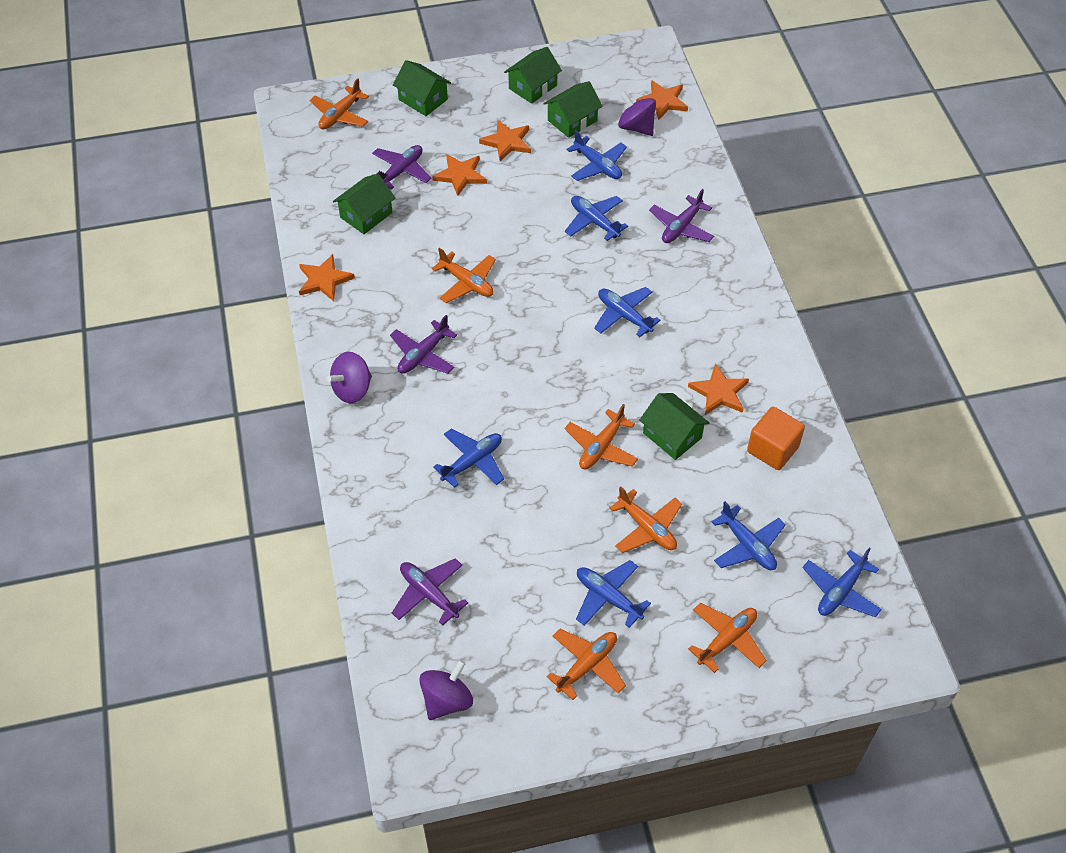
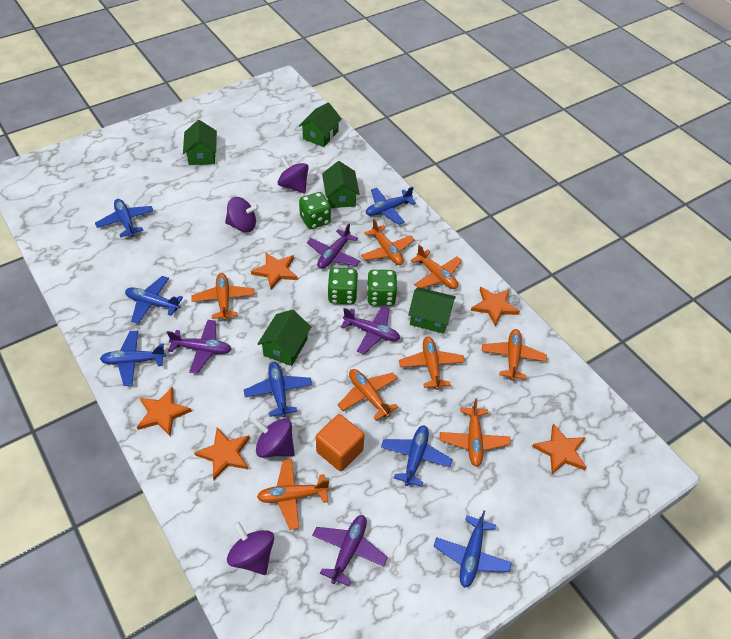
green dice: 0 -> 3
orange plane: 6 -> 8
purple spinning top: 3 -> 4

